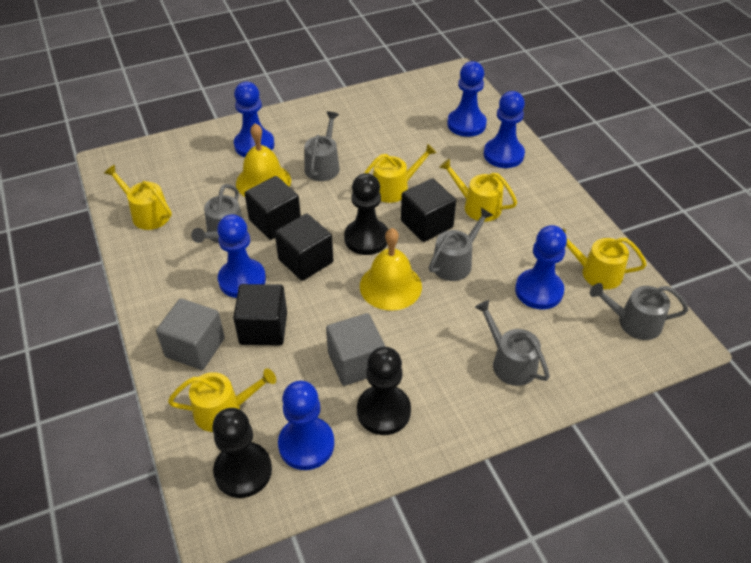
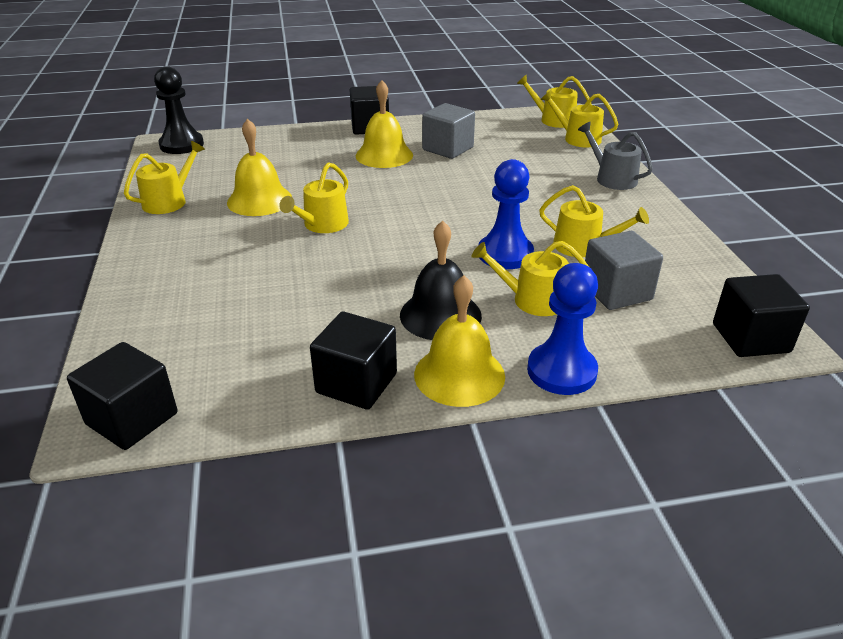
black bell: 0 -> 1
black pawn: 3 -> 1
blue pawn: 6 -> 2
grey watering can: 5 -> 1
yellow bell: 2 -> 3
yellow watering can: 5 -> 6

